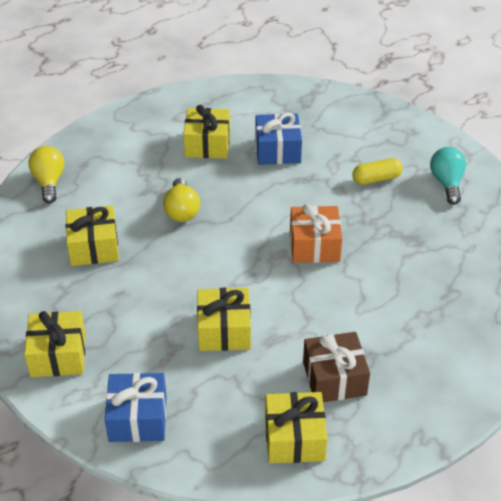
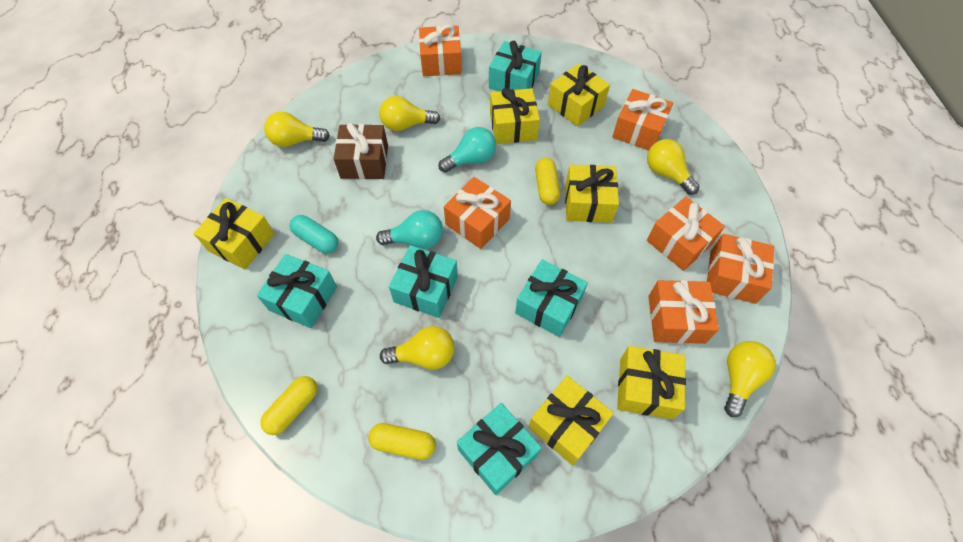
blue gift: 2 -> 0
orange gift: 1 -> 6
turquoise capsule: 0 -> 1
turquoise gift: 0 -> 5
turquoise light bulb: 1 -> 2
yellow capsule: 1 -> 3
yellow gift: 5 -> 6
yellow light bulb: 2 -> 5

